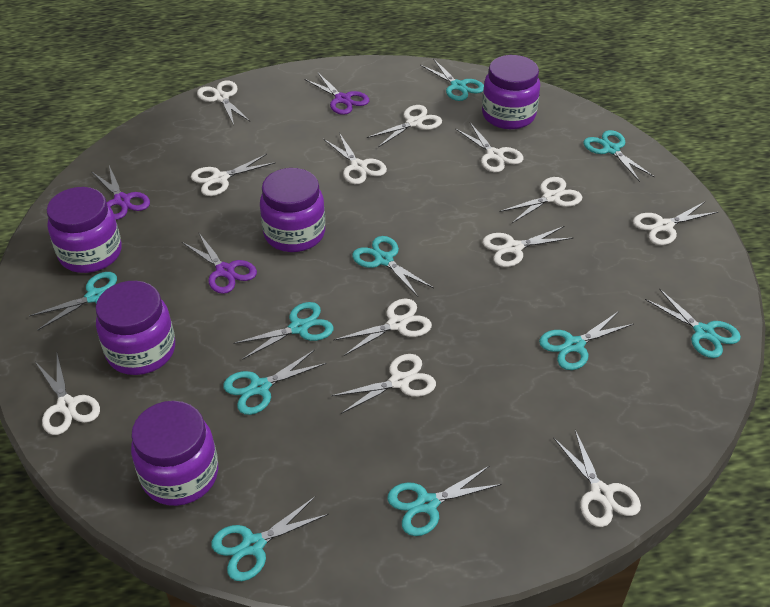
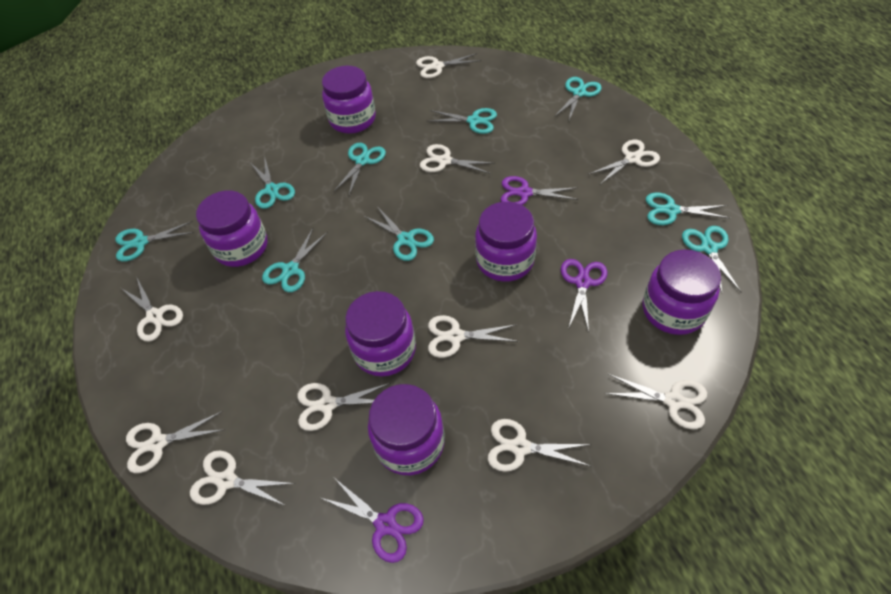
purple jar: 5 -> 6
turquoise scissors: 10 -> 9
white scissors: 12 -> 10

